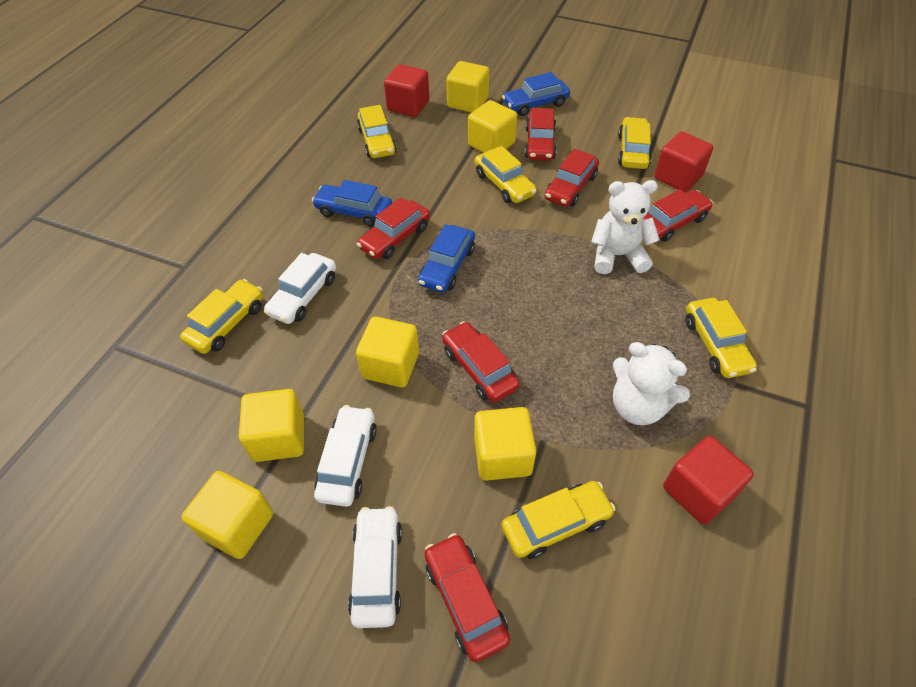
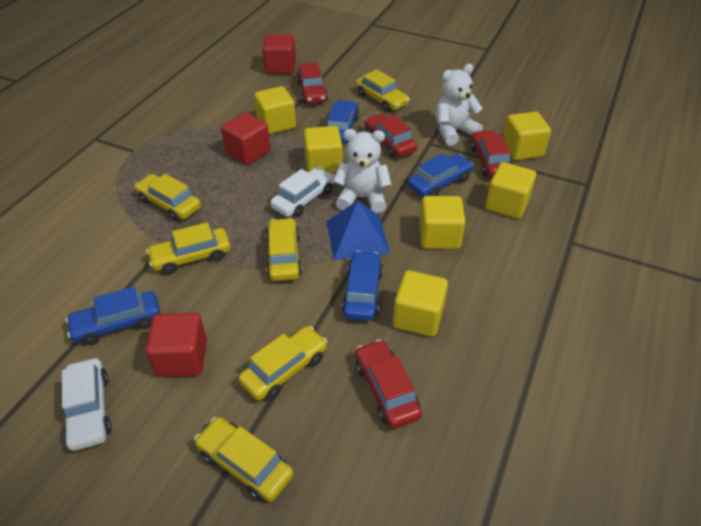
blue car: 3 -> 4
blue pyramid: 0 -> 1
red car: 6 -> 4
white car: 3 -> 2

